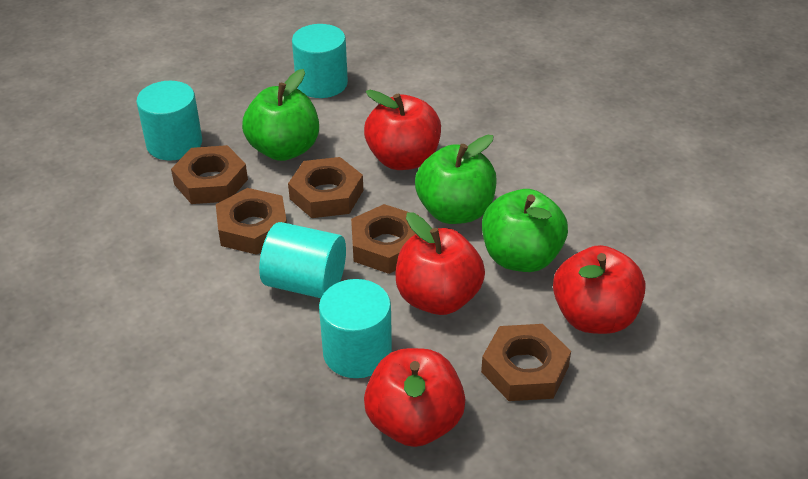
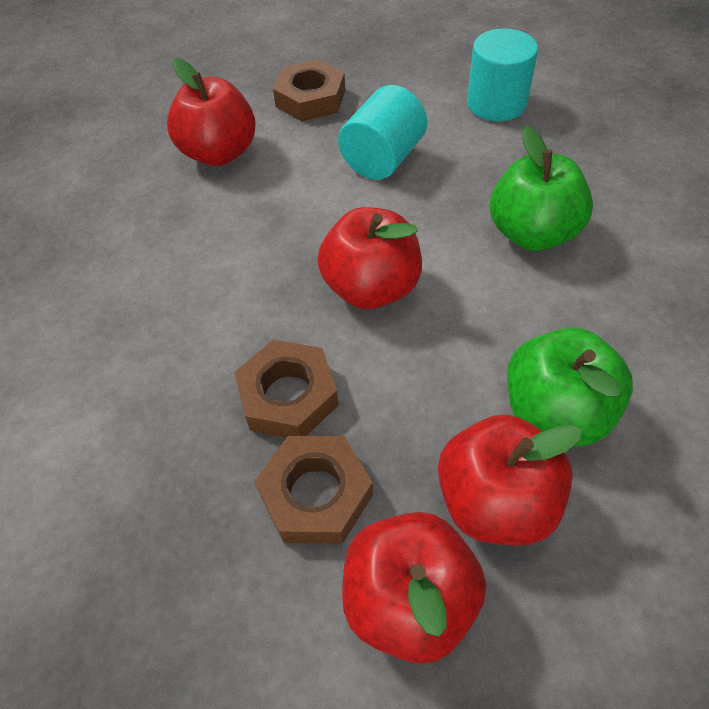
brown nut: 5 -> 3
green apple: 3 -> 2
turquoise cylinder: 4 -> 2

